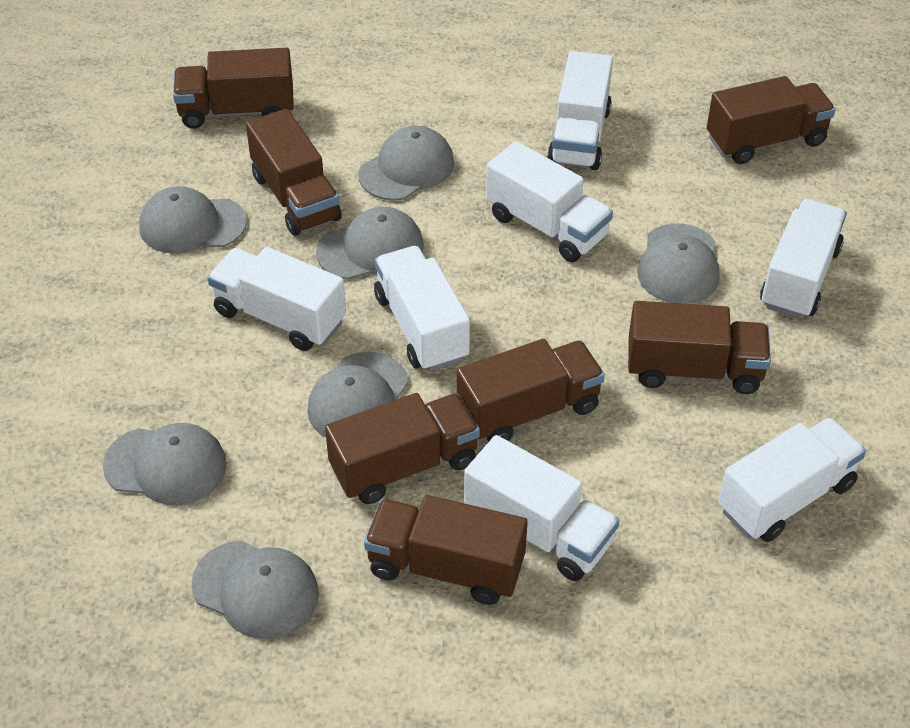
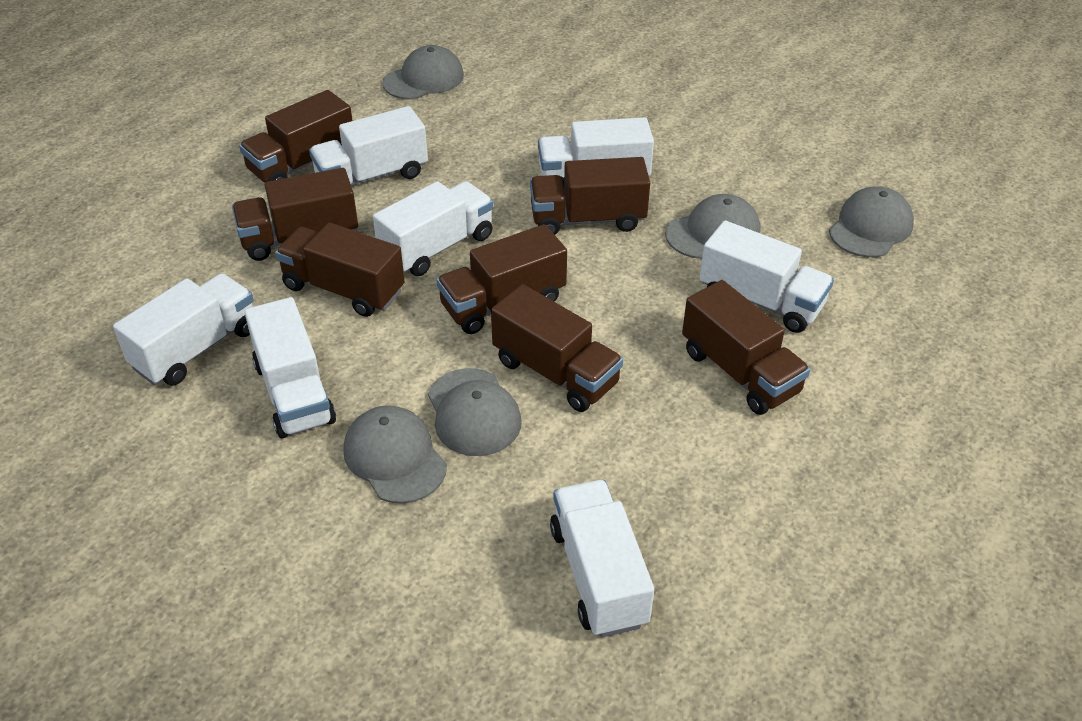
grey cap: 7 -> 5

